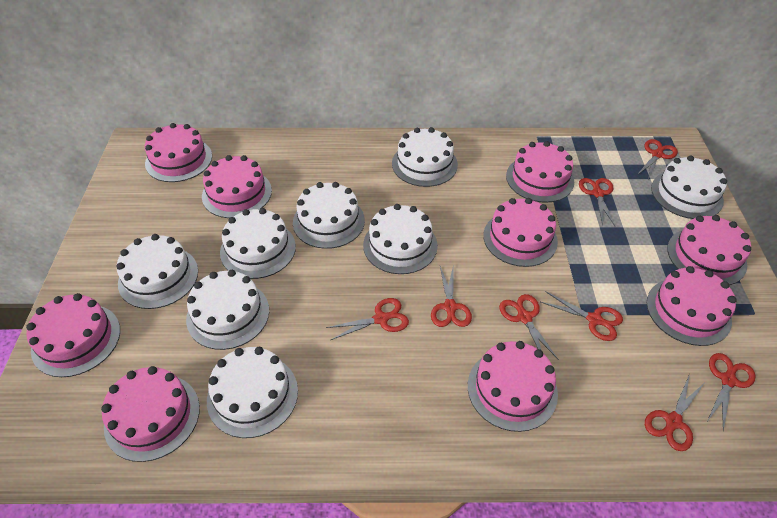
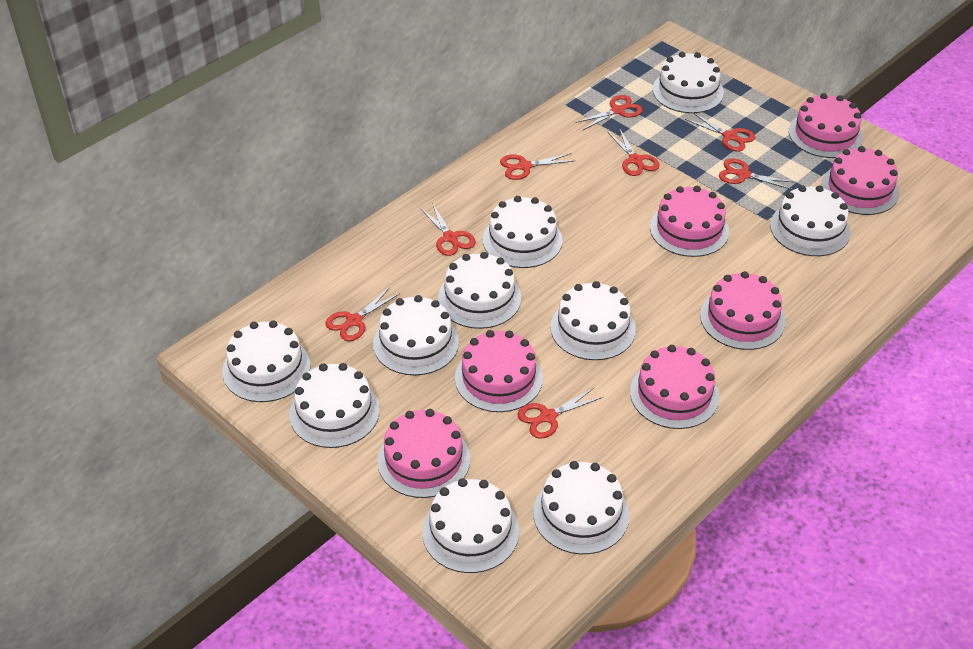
pink cake: 9 -> 7
white cake: 8 -> 10

